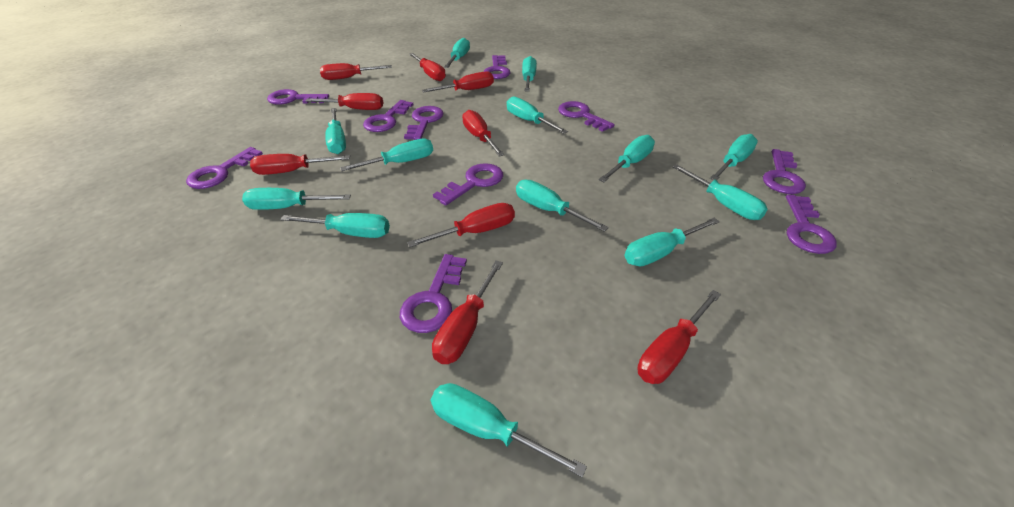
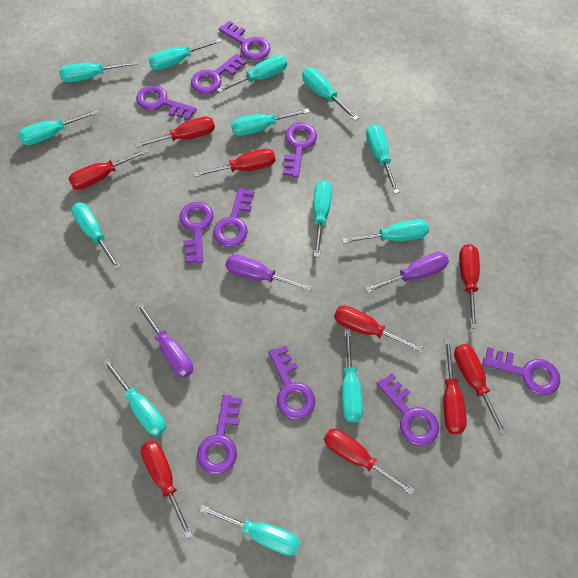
purple screwdriver: 0 -> 3

